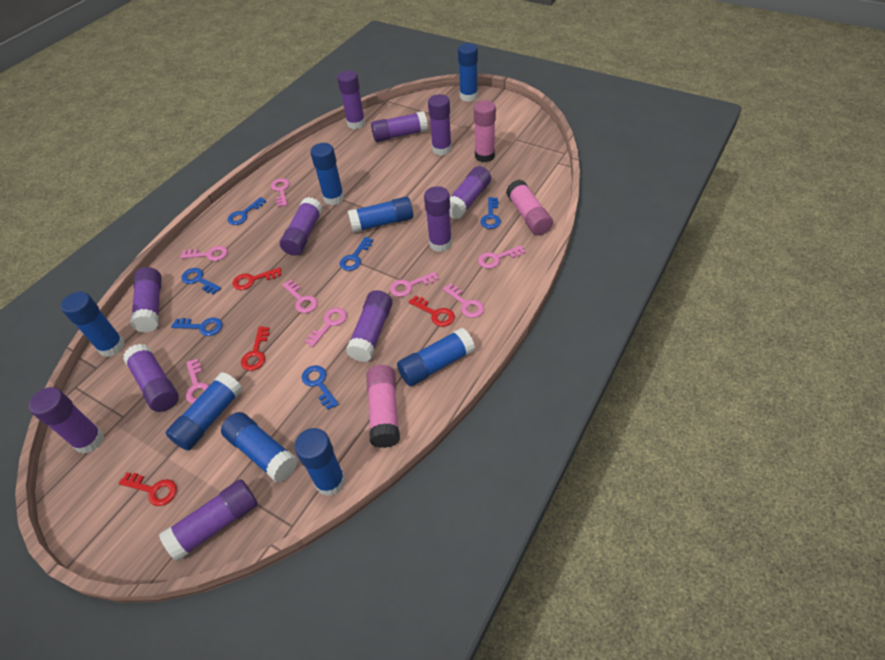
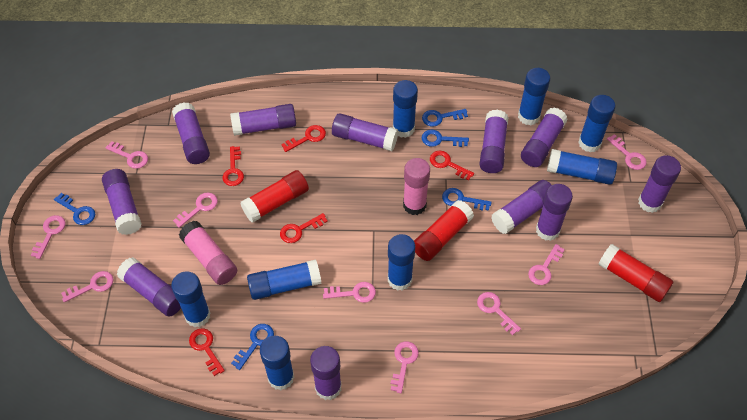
blue key: 6 -> 5
pink glue stick: 3 -> 2
pink key: 8 -> 9
red glue stick: 0 -> 3
red key: 4 -> 5

